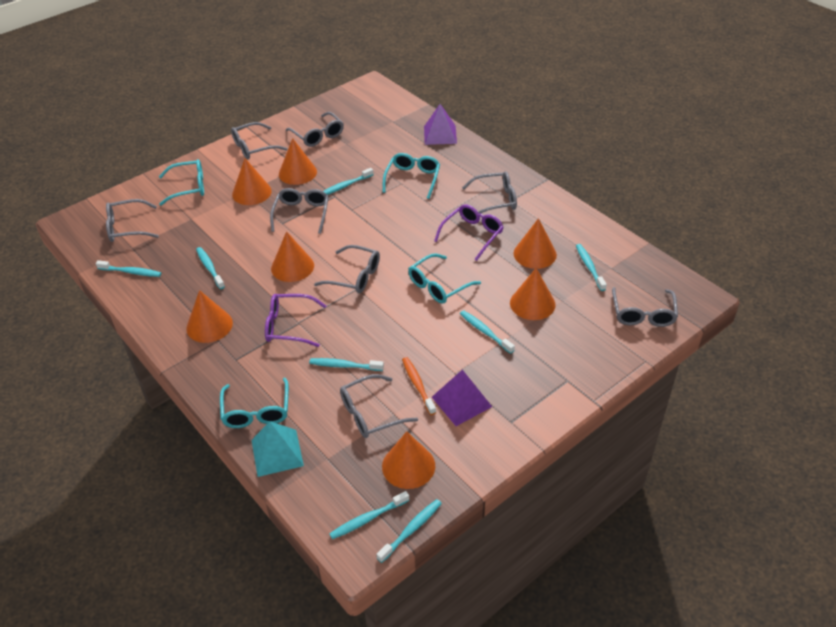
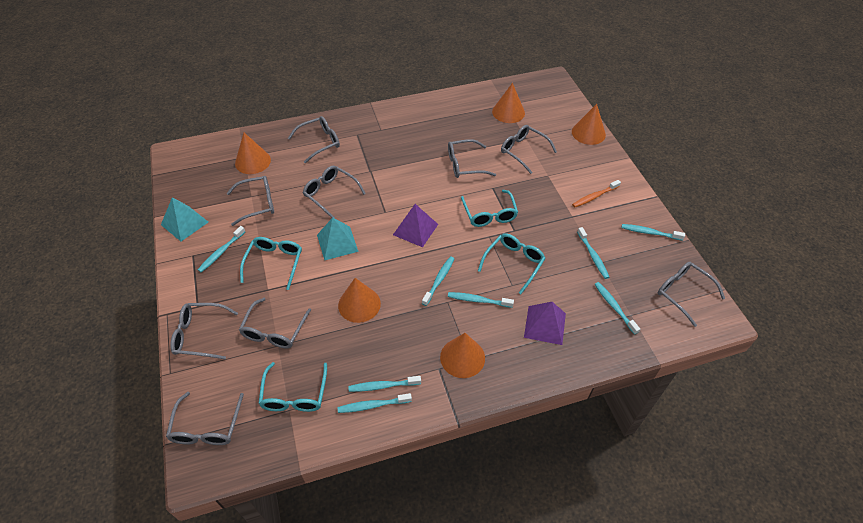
grey glasses: 8 -> 9
orange cone: 7 -> 5
purple glasses: 2 -> 0
turquoise pyramid: 1 -> 2

